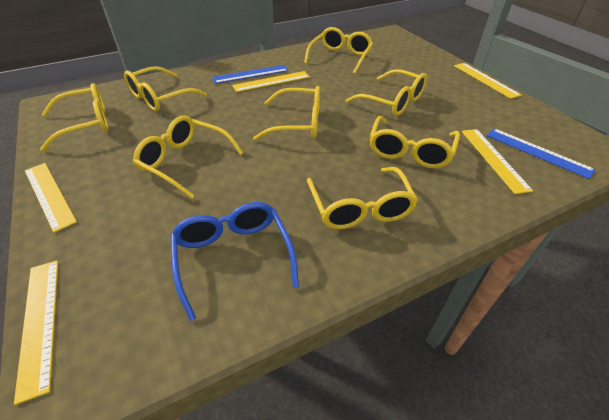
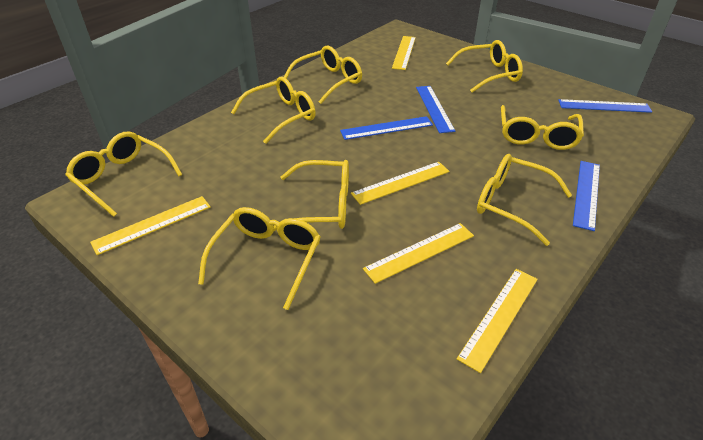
blue glasses: 1 -> 0
blue ruler: 2 -> 4

